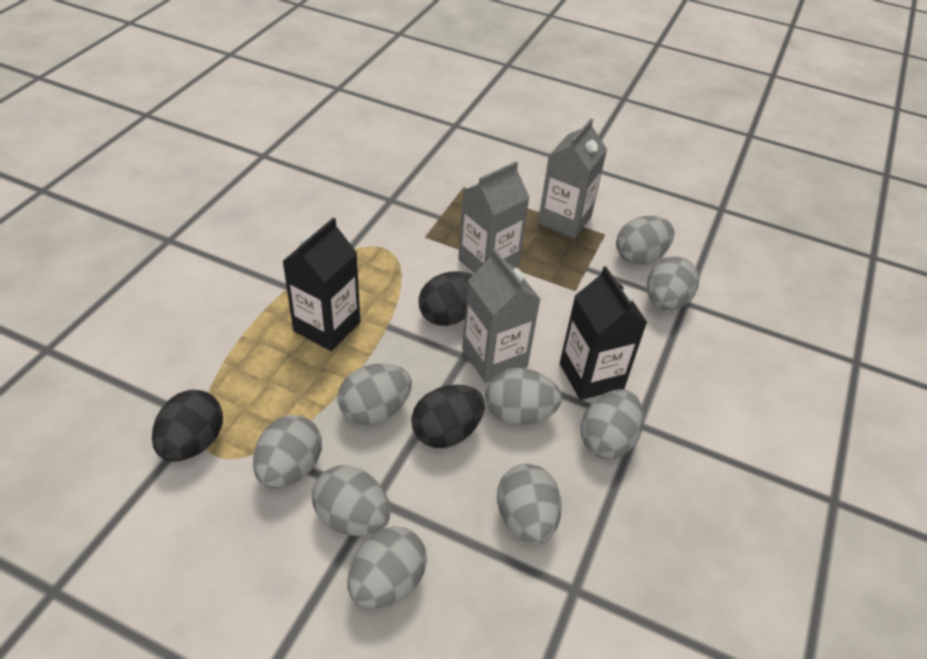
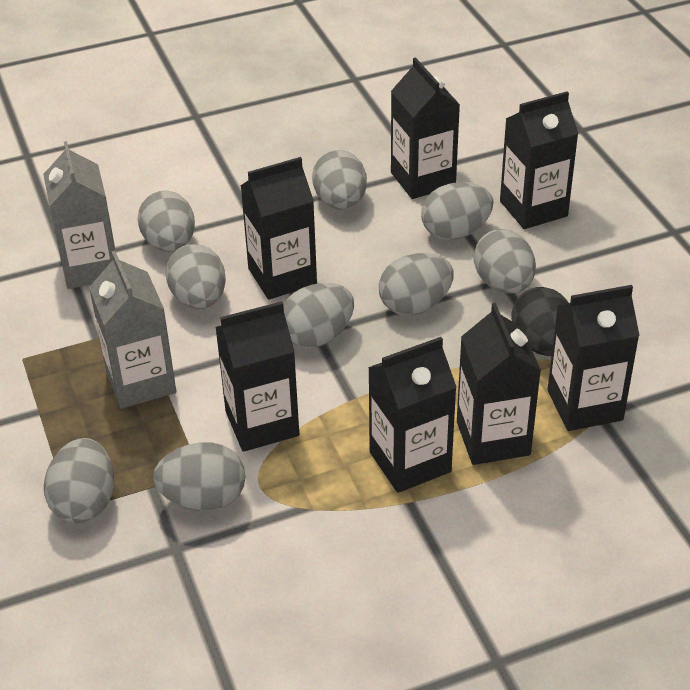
black carton: 2 -> 7
black egg: 3 -> 1
grey carton: 3 -> 2

